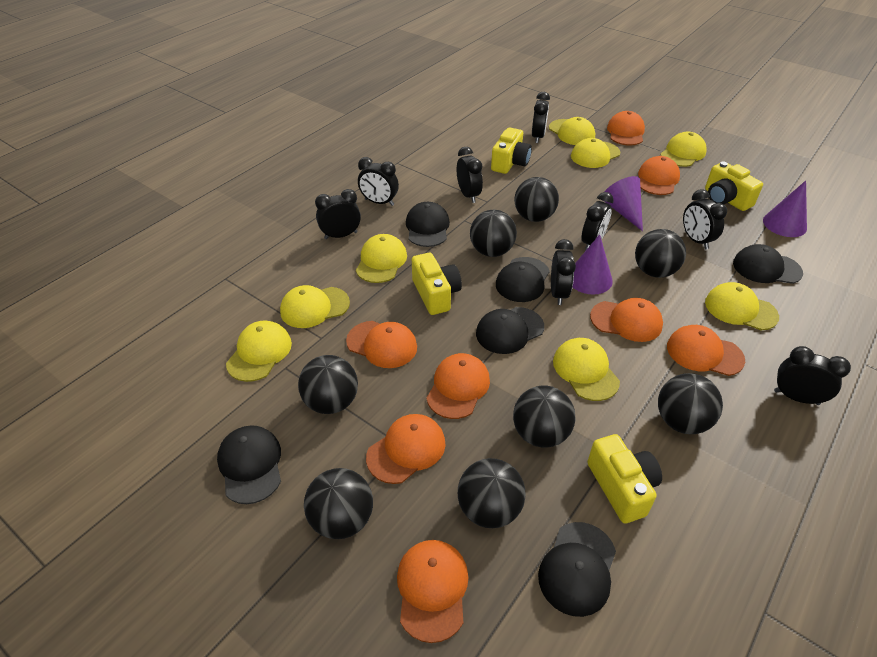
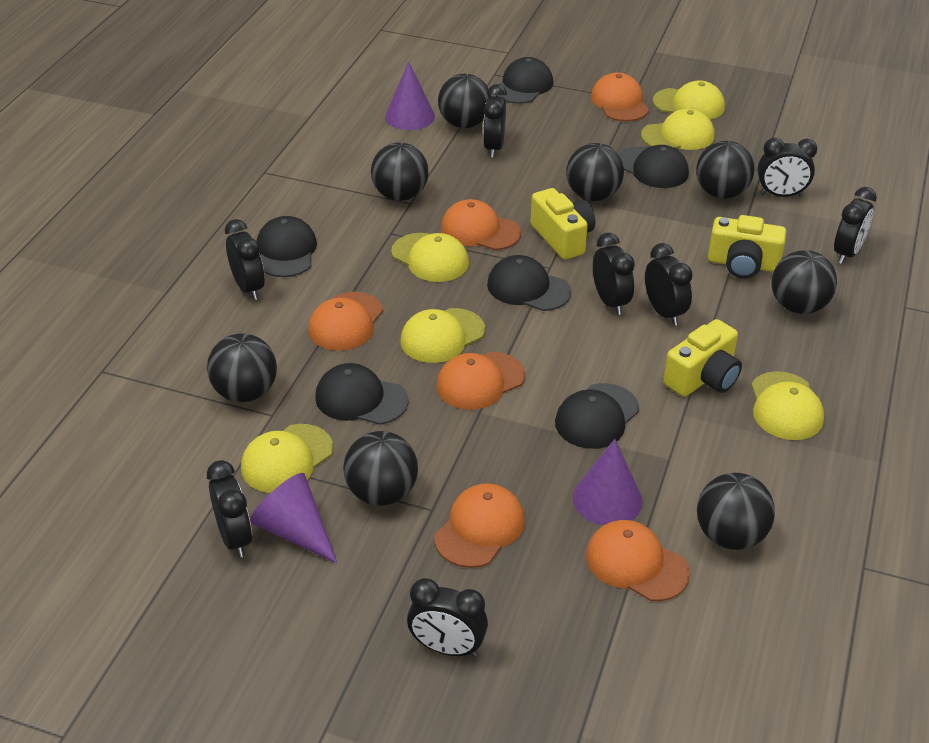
orange cap: 8 -> 6
yellow camera: 4 -> 3
yellow cap: 8 -> 6

